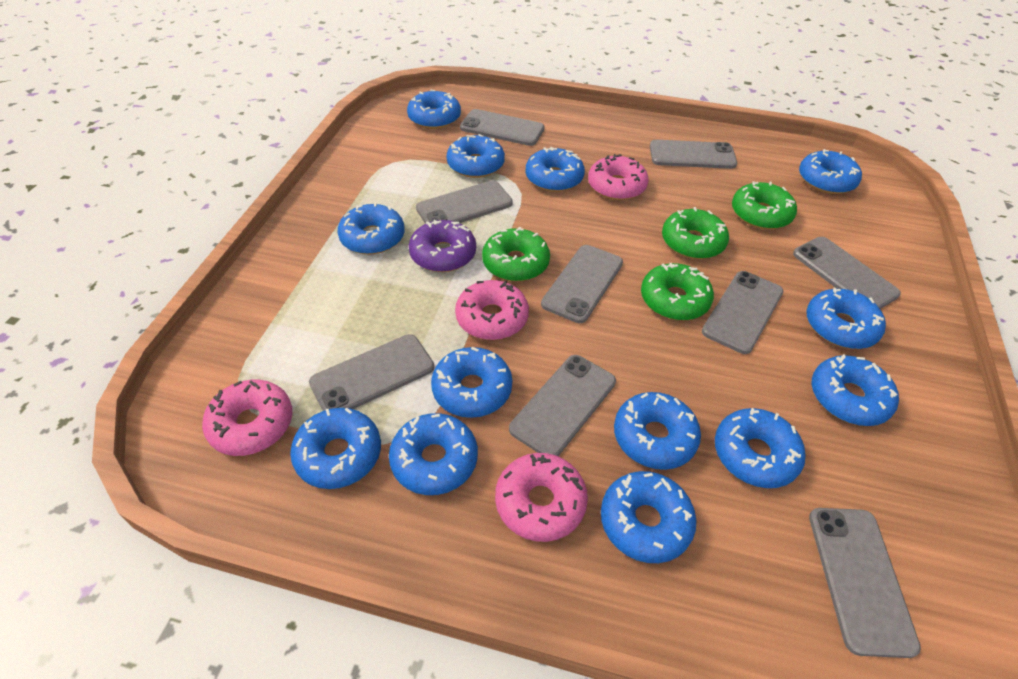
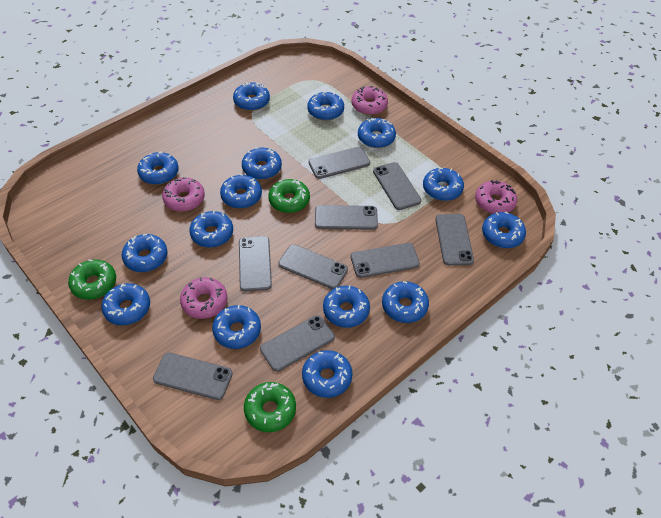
blue donut: 13 -> 15
green donut: 4 -> 3
purple donut: 1 -> 0

